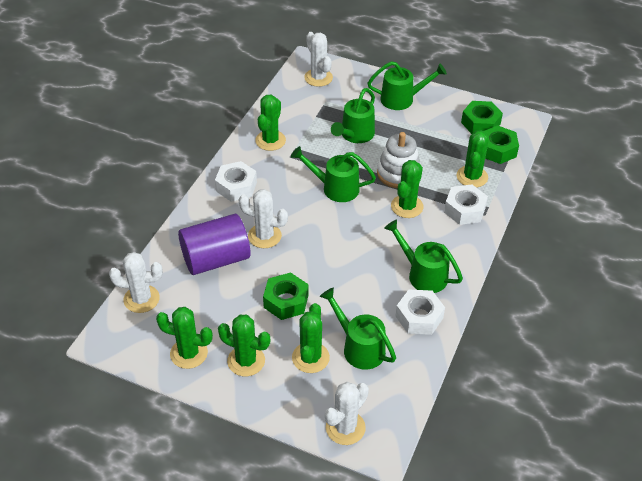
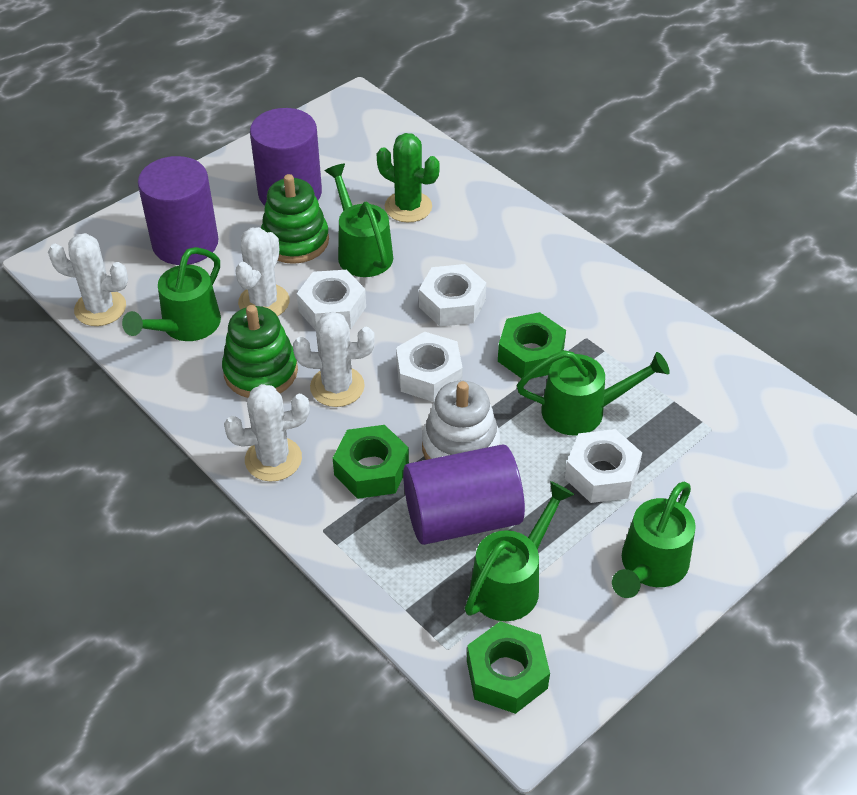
green cactus: 6 -> 1
green stacking toy: 0 -> 2
purple cylinder: 1 -> 3
white nut: 3 -> 4

